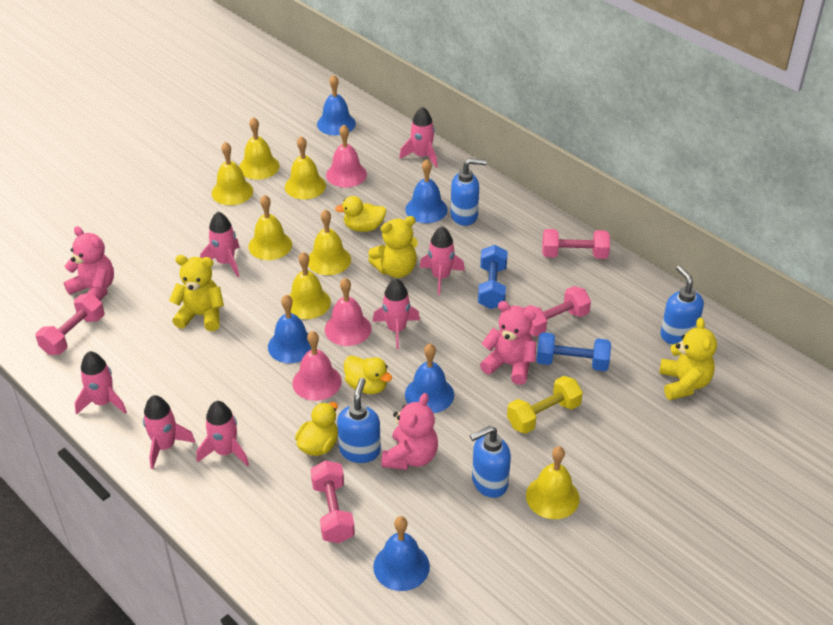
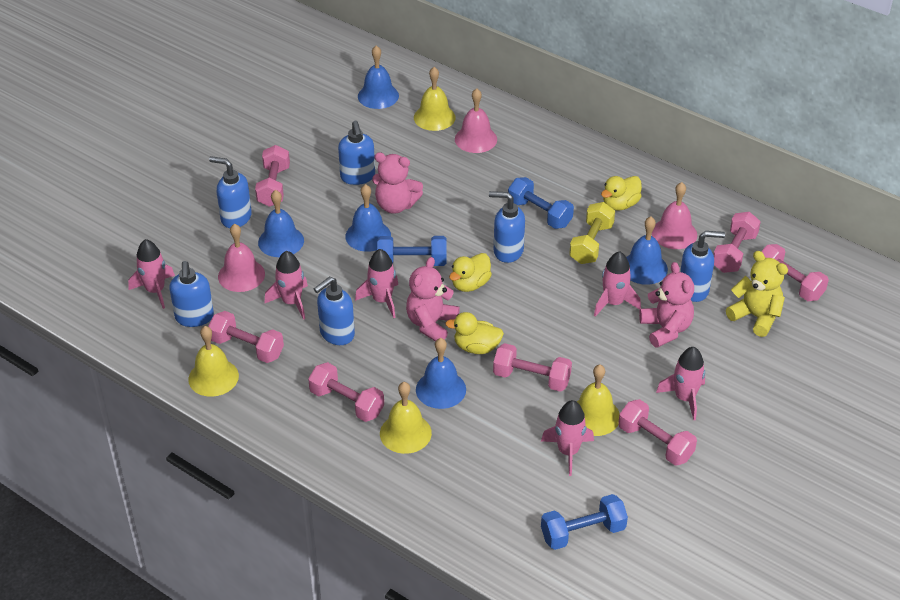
blue dumbbell: 2 -> 3
blue soap dispenser: 4 -> 6
pink dumbbell: 4 -> 7
pink rocket: 7 -> 6
yellow bell: 7 -> 4
yellow teddy bear: 3 -> 1

